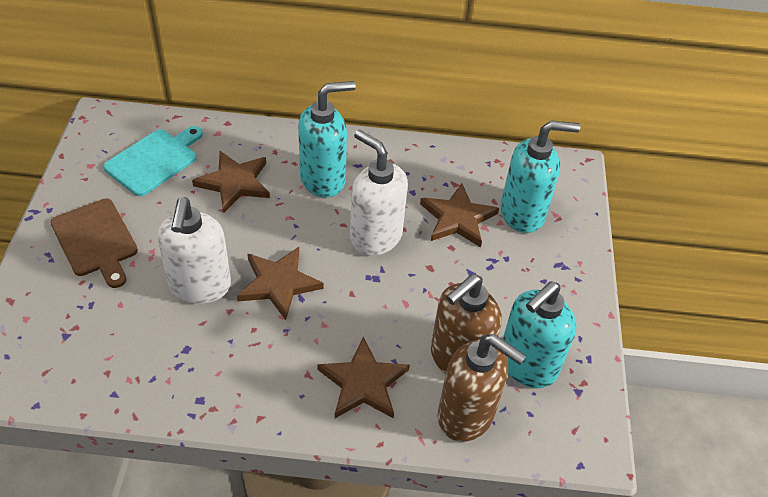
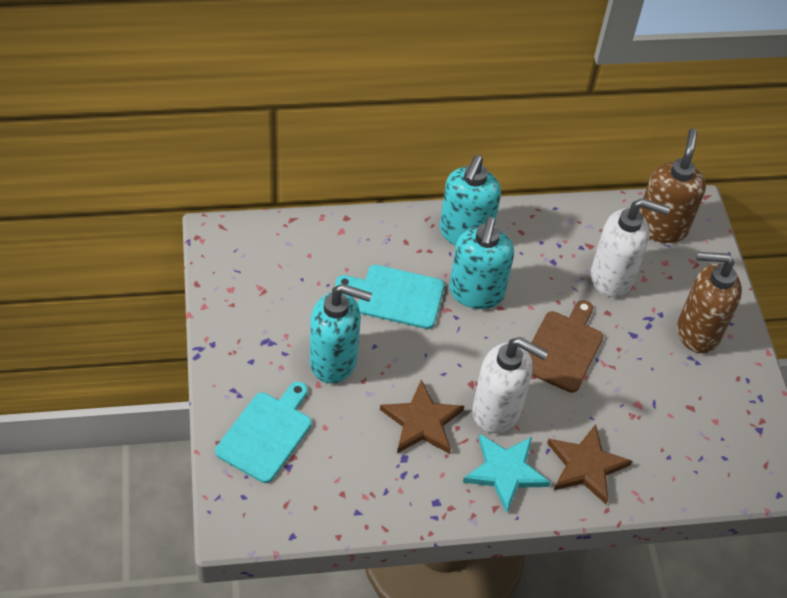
brown star: 4 -> 2
turquoise cutting board: 1 -> 2
turquoise star: 0 -> 1

